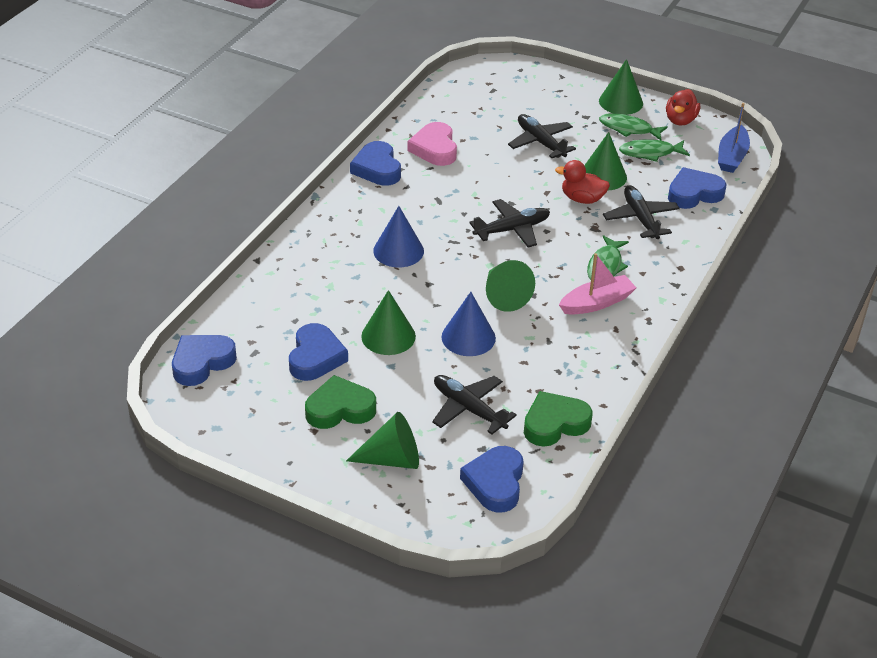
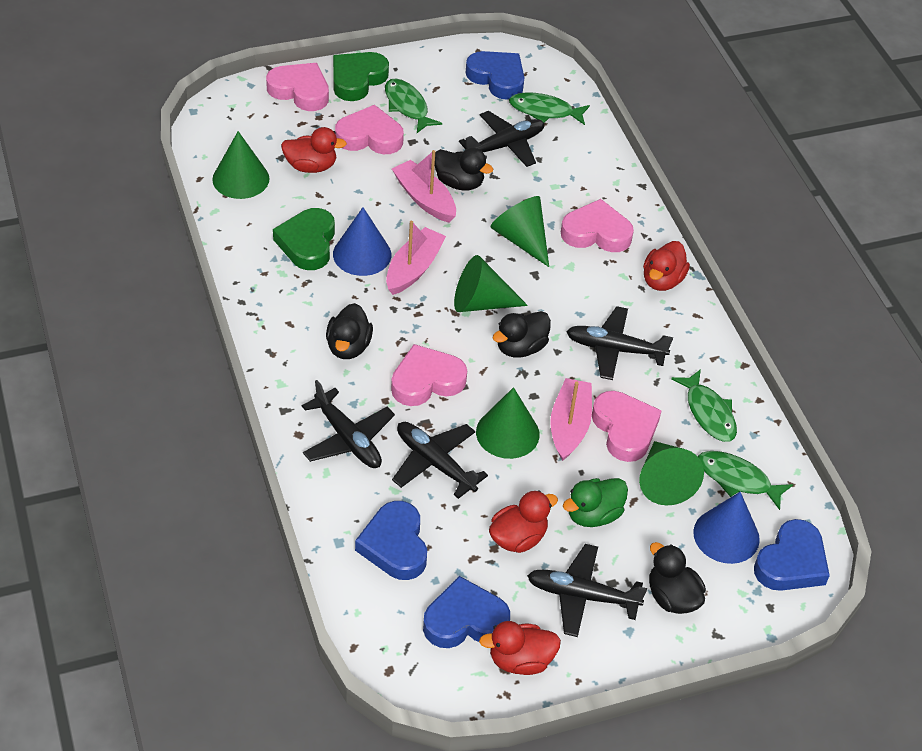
black duck: 0 -> 4
black plane: 4 -> 5
blue boat: 1 -> 0
blue heart: 5 -> 4
green duck: 0 -> 1
green fish: 3 -> 4
pink boat: 1 -> 3
pink heart: 1 -> 5
red duck: 2 -> 4

